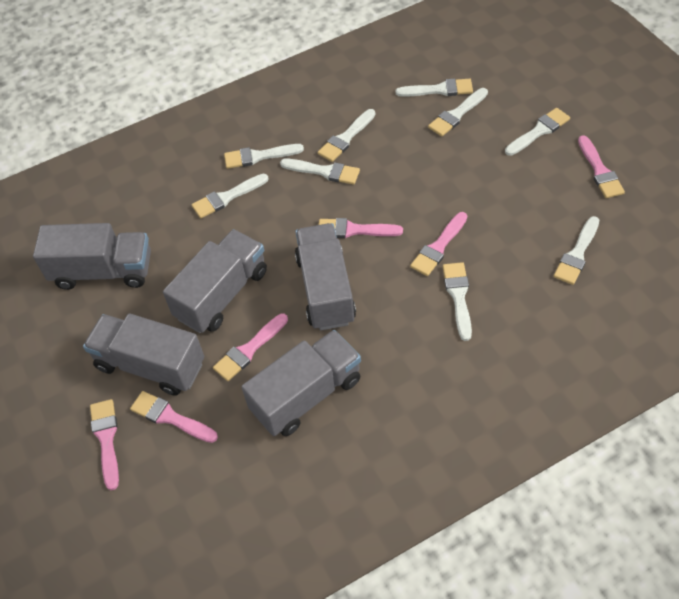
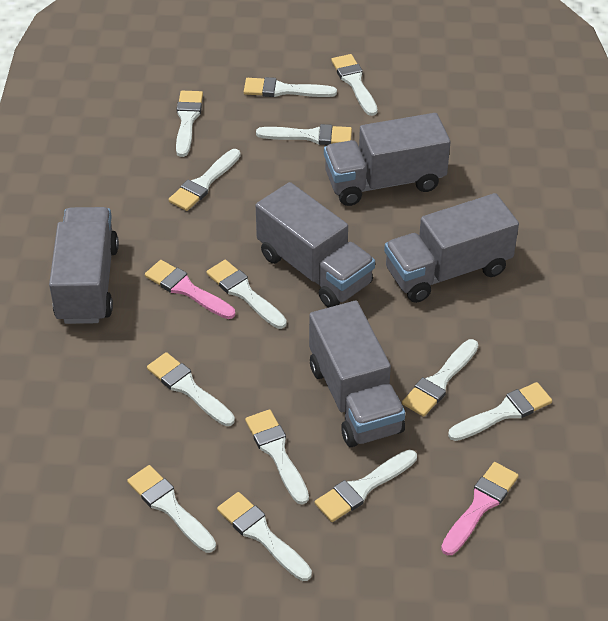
pink brush: 6 -> 2
white brush: 9 -> 13

